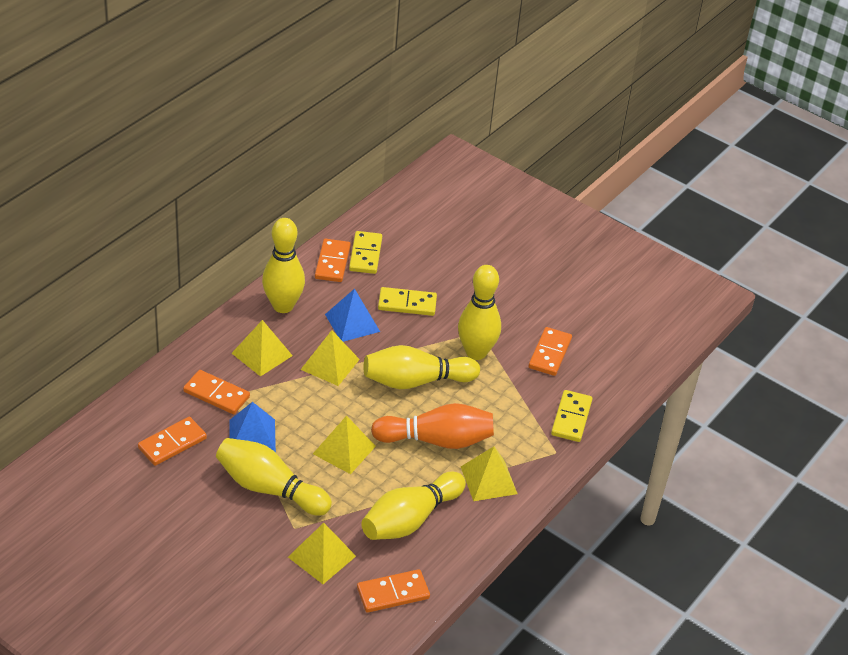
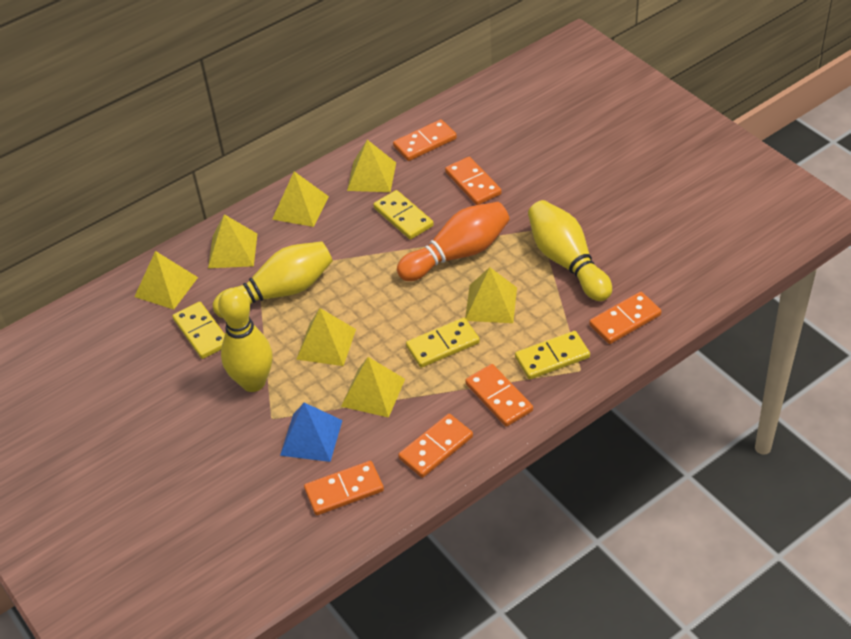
blue pyramid: 2 -> 1
orange domino: 5 -> 6
yellow bowling pin: 5 -> 3
yellow domino: 3 -> 4
yellow pyramid: 5 -> 7

